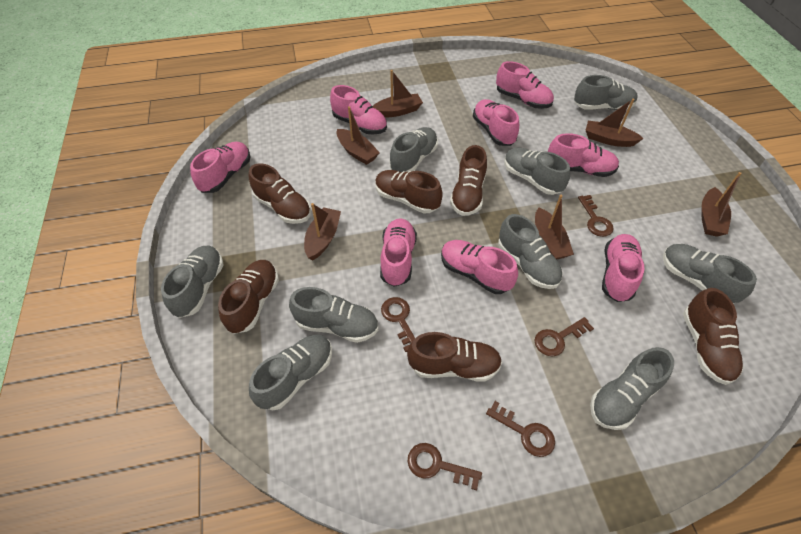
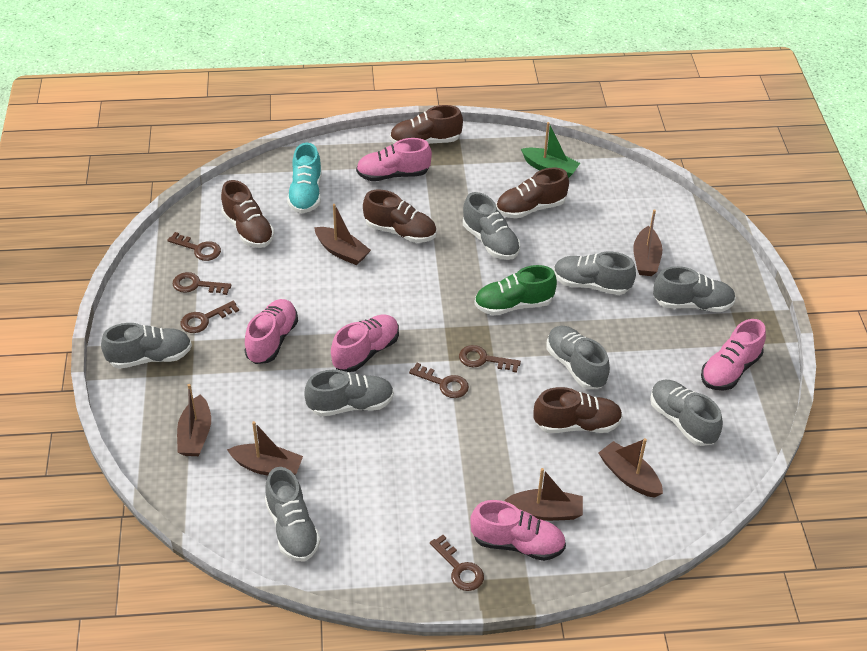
brown key: 5 -> 6
brown shoe: 6 -> 5
green boat: 0 -> 1
green shoe: 0 -> 1
grey shoe: 9 -> 8
pink shoe: 8 -> 5
turquoise shoe: 0 -> 1

